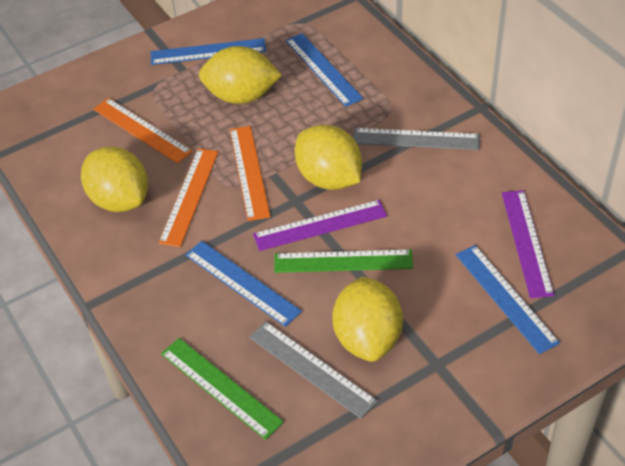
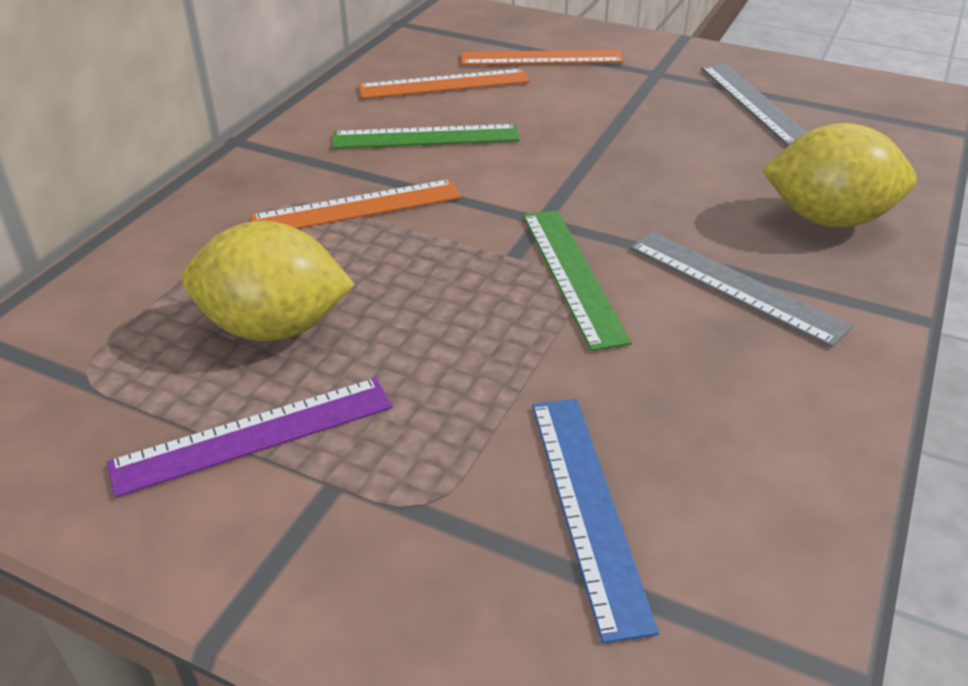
blue ruler: 4 -> 1
purple ruler: 2 -> 1
yellow lemon: 4 -> 2

